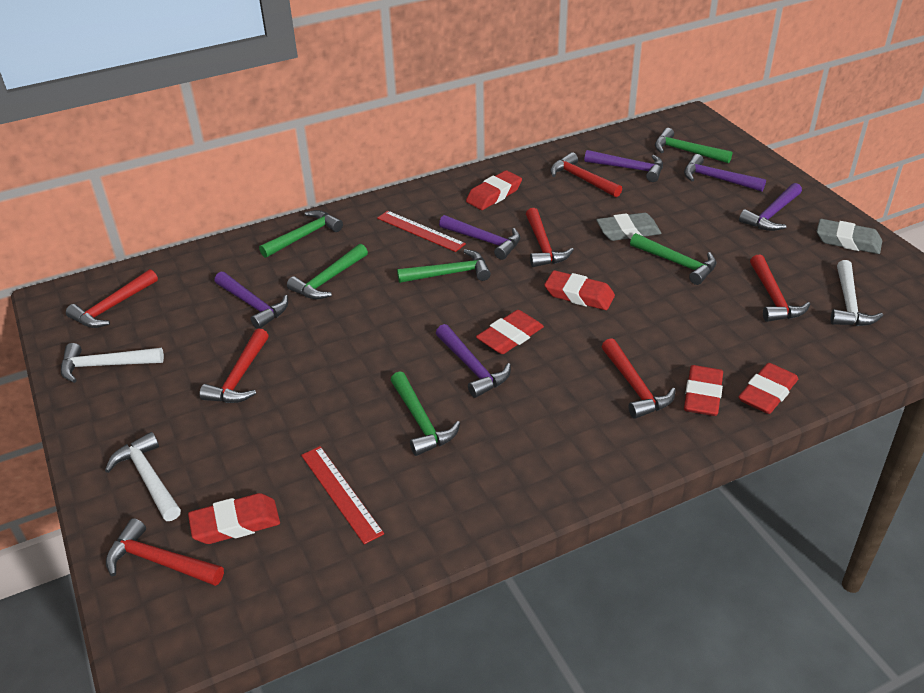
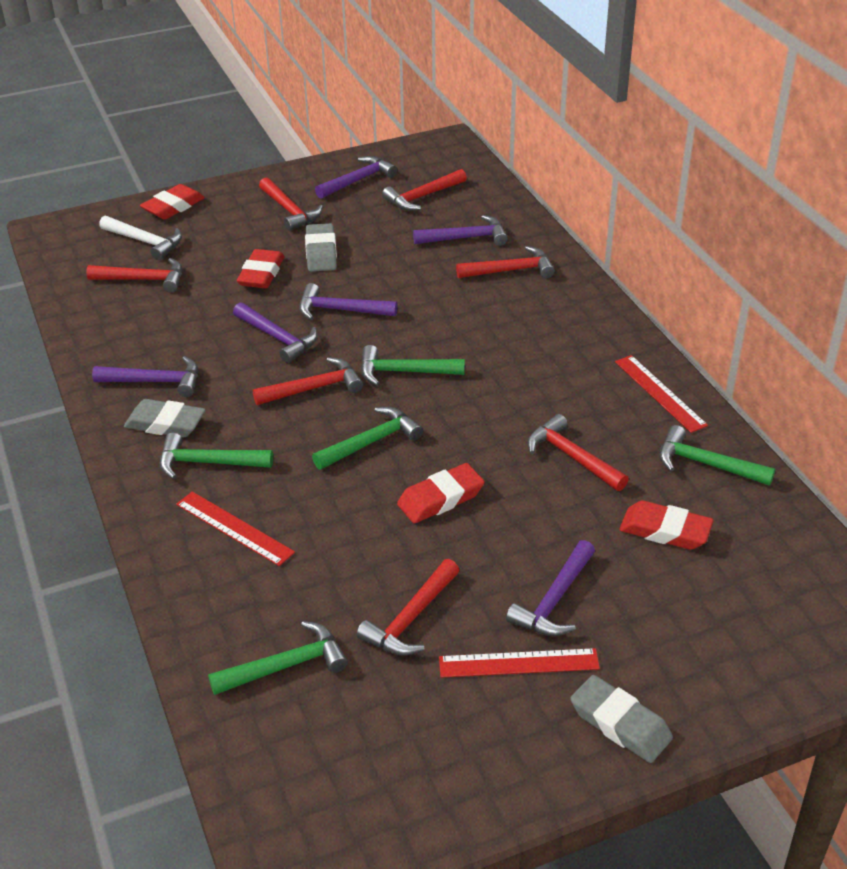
green hammer: 6 -> 5
grey eraser: 2 -> 3
red eraser: 6 -> 4
red ruler: 2 -> 3
white hammer: 3 -> 1

